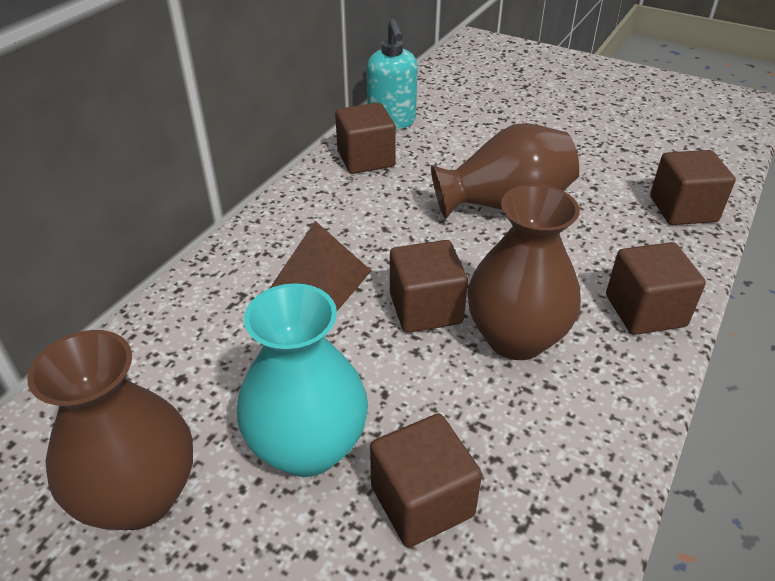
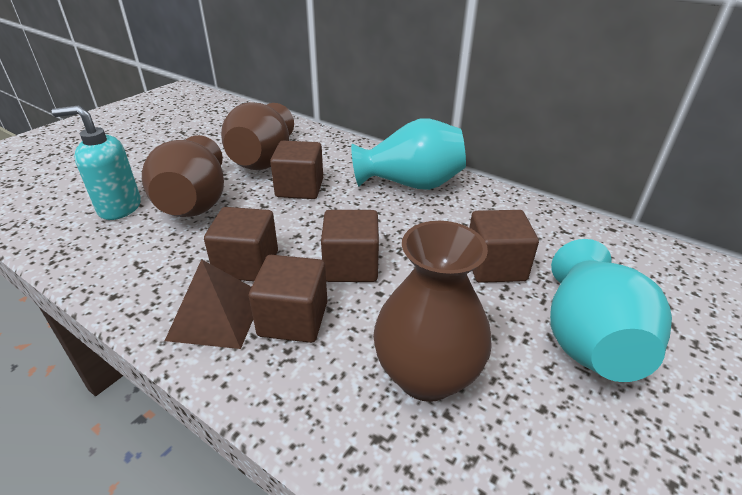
turquoise vase: 1 -> 2

